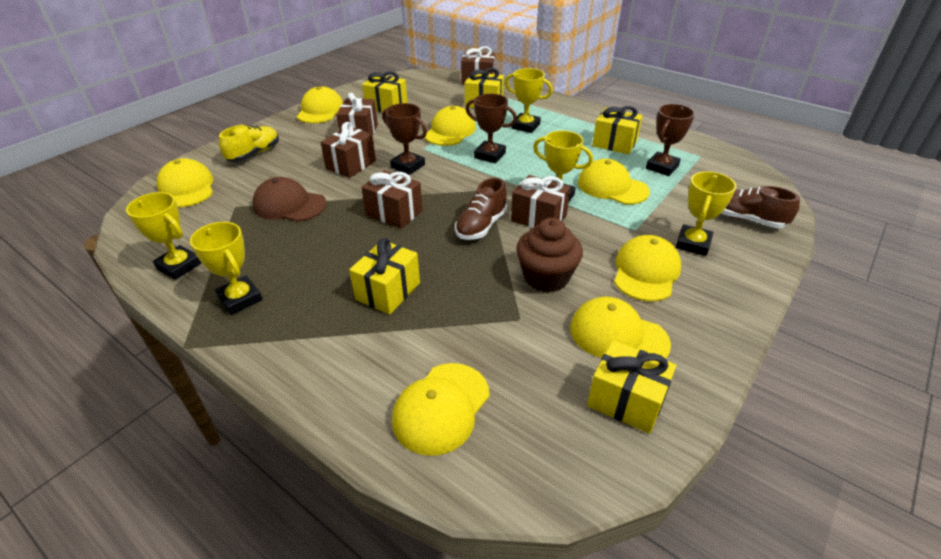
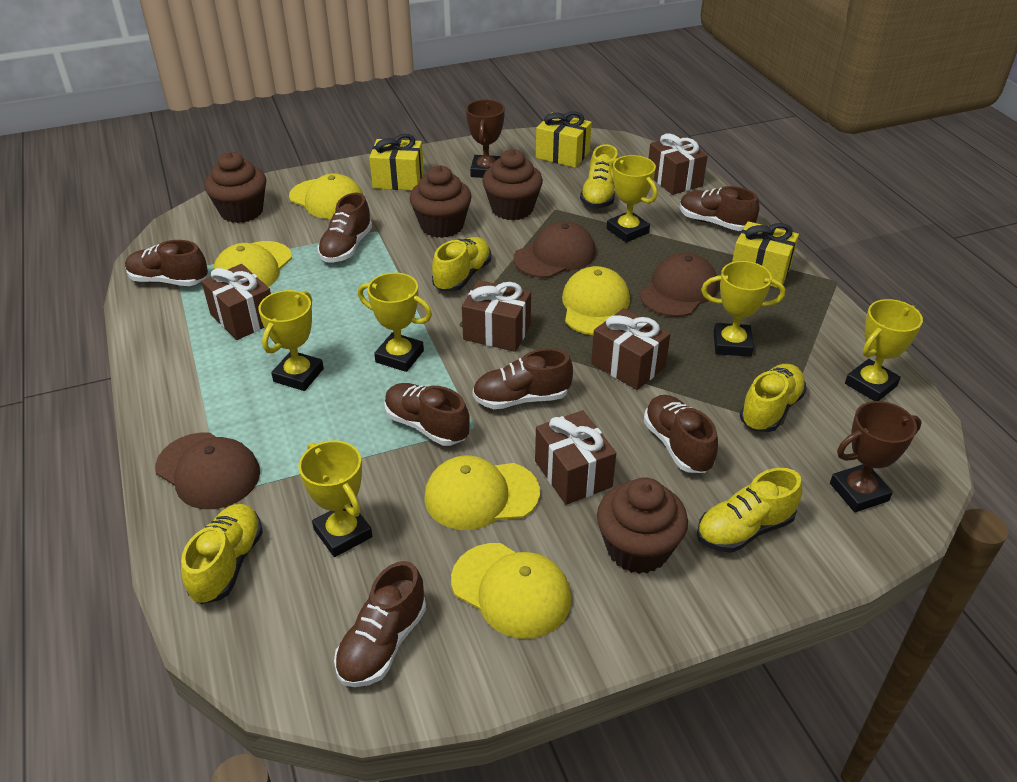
brown cap: 1 -> 3
brown cupcake: 1 -> 4
brown shoe: 2 -> 7
brown trophy: 3 -> 2
yellow cap: 7 -> 5
yellow gift: 5 -> 3
yellow shoe: 1 -> 5
yellow trophy: 5 -> 6

